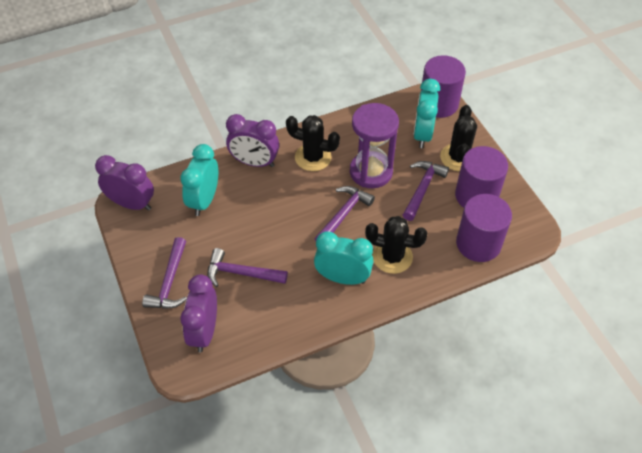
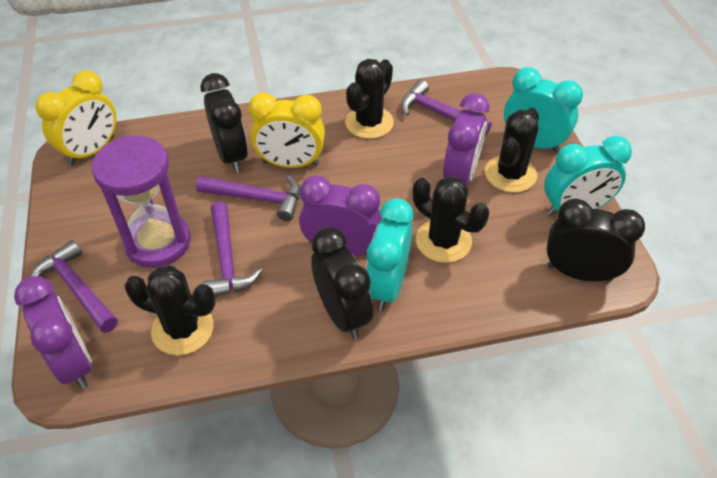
black cactus: 3 -> 4
black clock: 0 -> 3
purple cylinder: 3 -> 0
yellow clock: 0 -> 2

